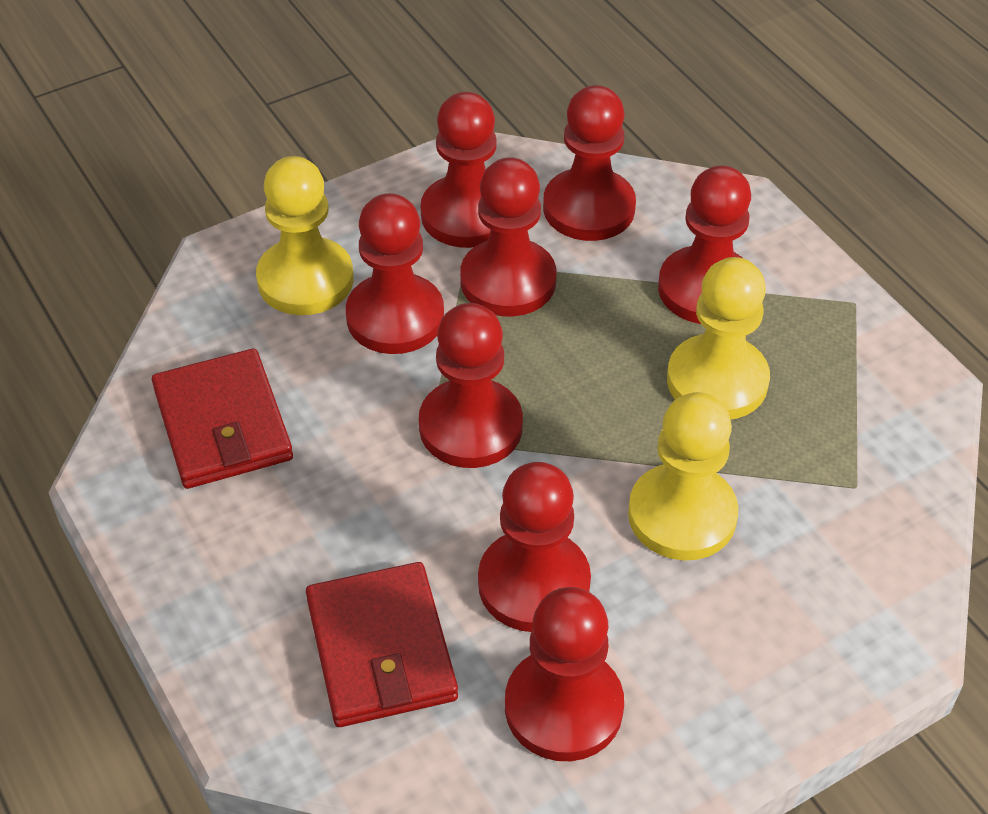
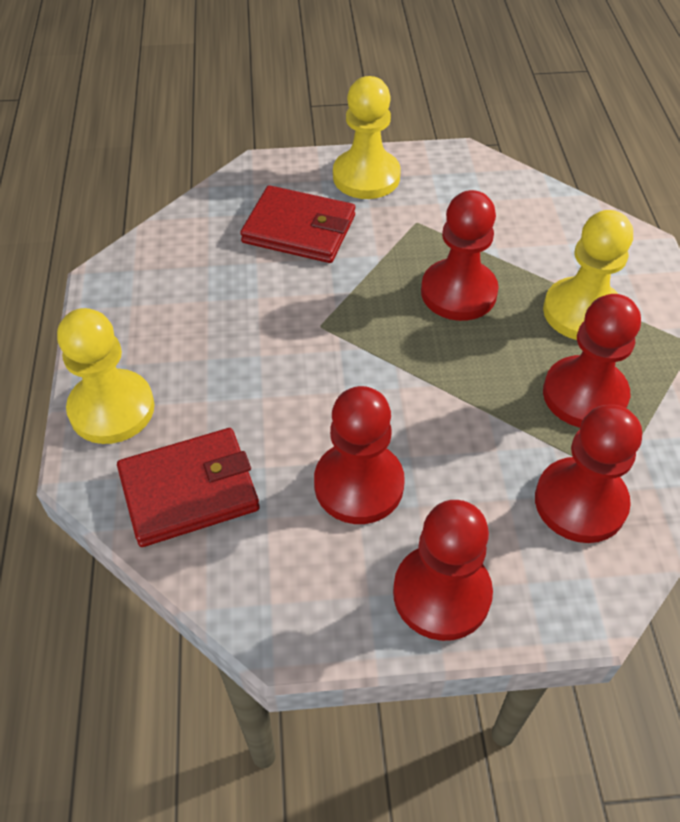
red pawn: 8 -> 5

